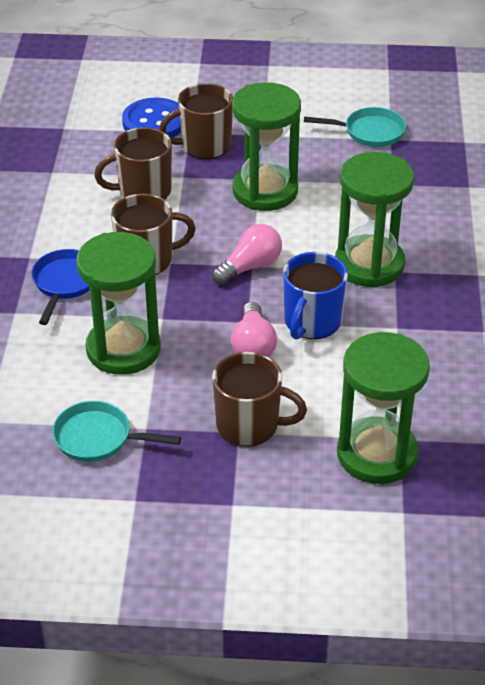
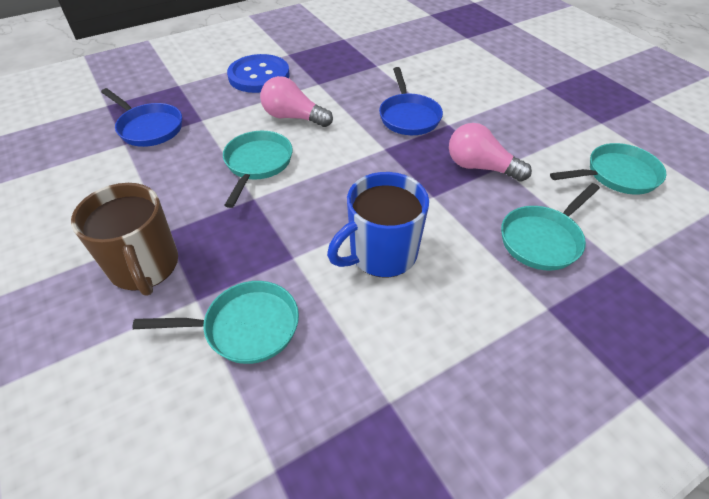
blue pan: 1 -> 2
brown mug: 4 -> 1
green hourglass: 4 -> 0
turquoise pan: 2 -> 4

